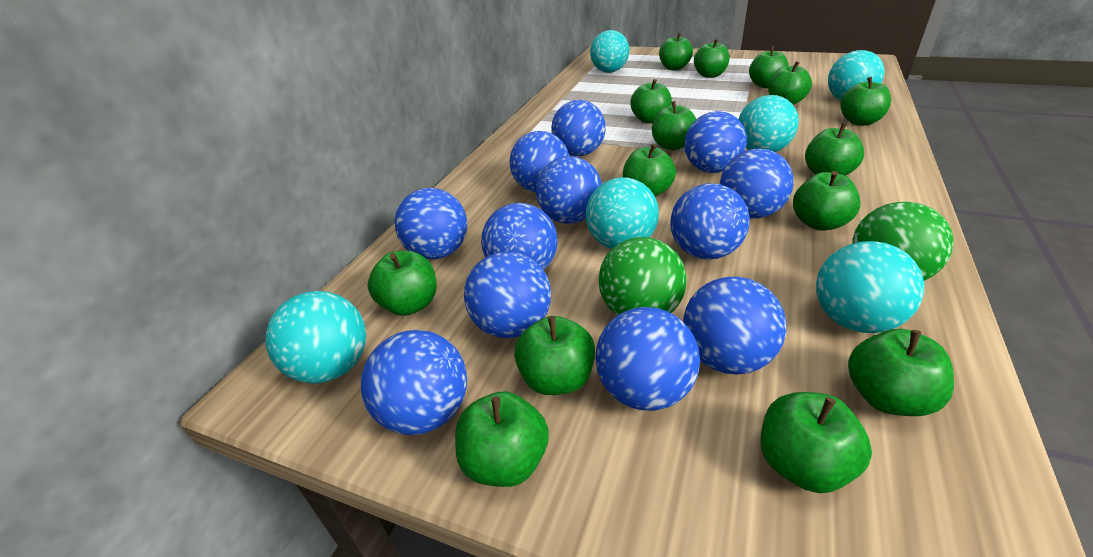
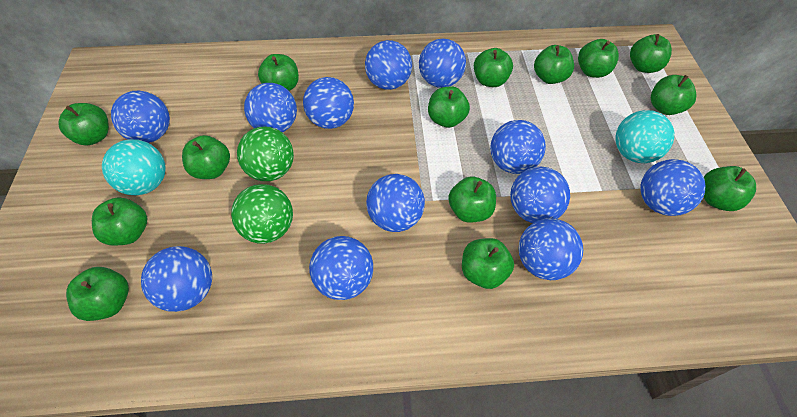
green apple: 15 -> 14
turquoise ball: 6 -> 2

